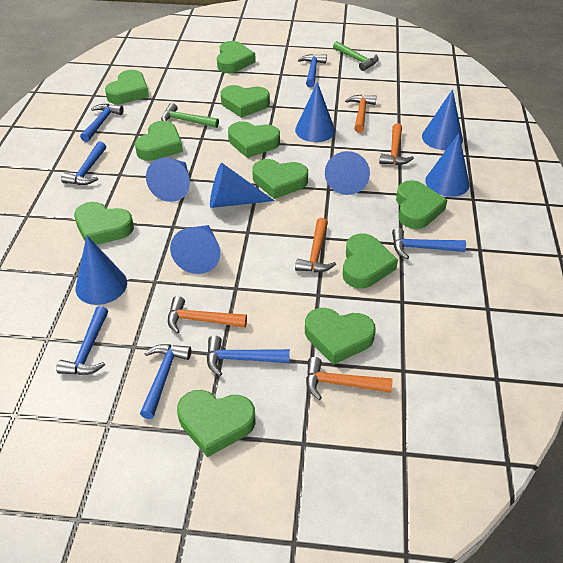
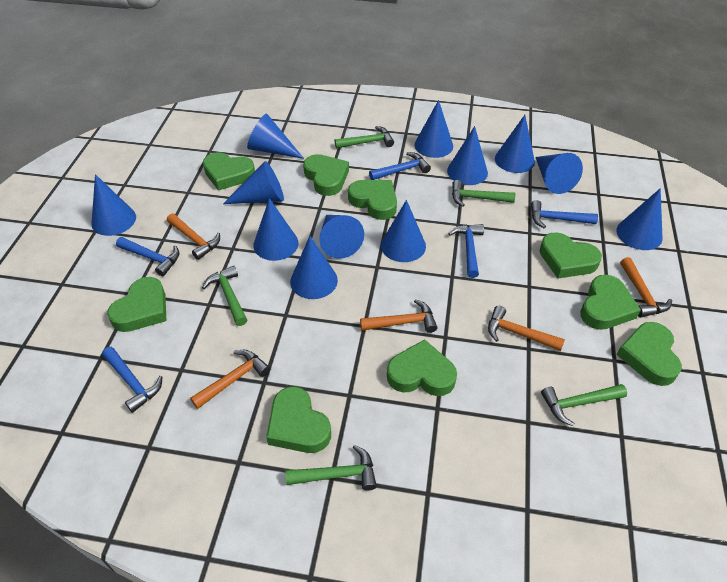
blue cone: 8 -> 12
blue hammer: 7 -> 5
green hammer: 2 -> 5
green heart: 11 -> 9

